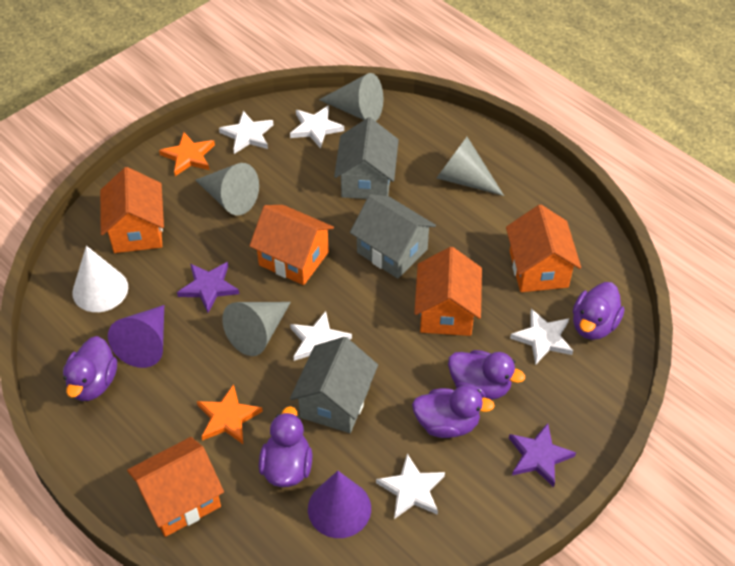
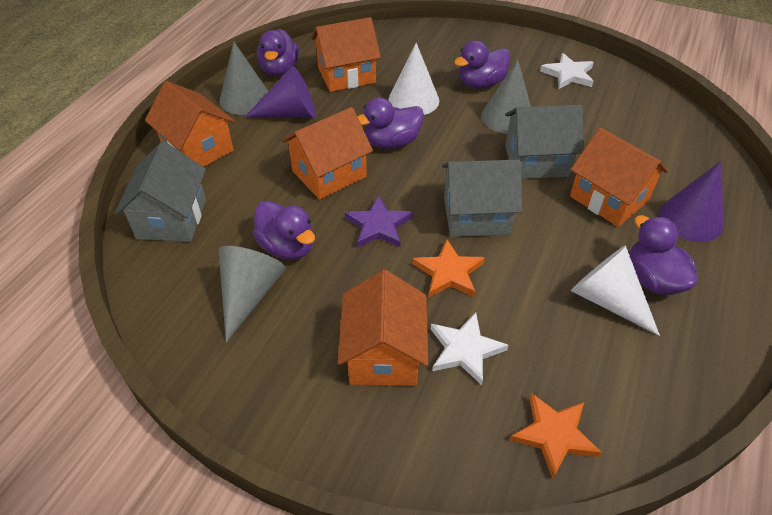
grey cone: 4 -> 3
purple star: 2 -> 1
white cone: 1 -> 2
white star: 5 -> 2

